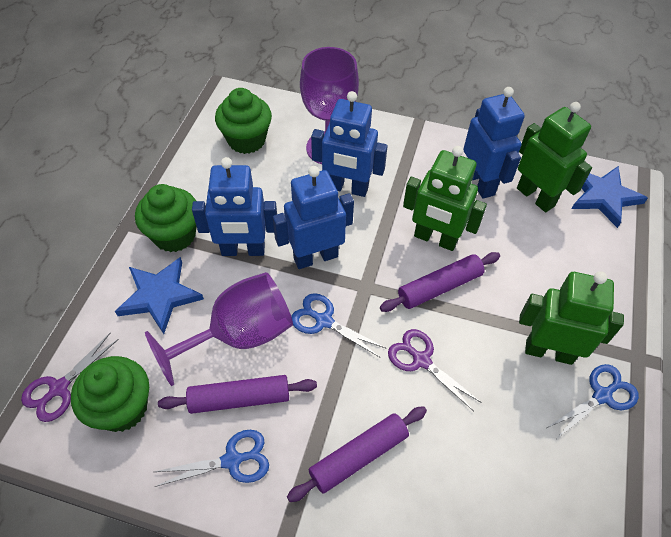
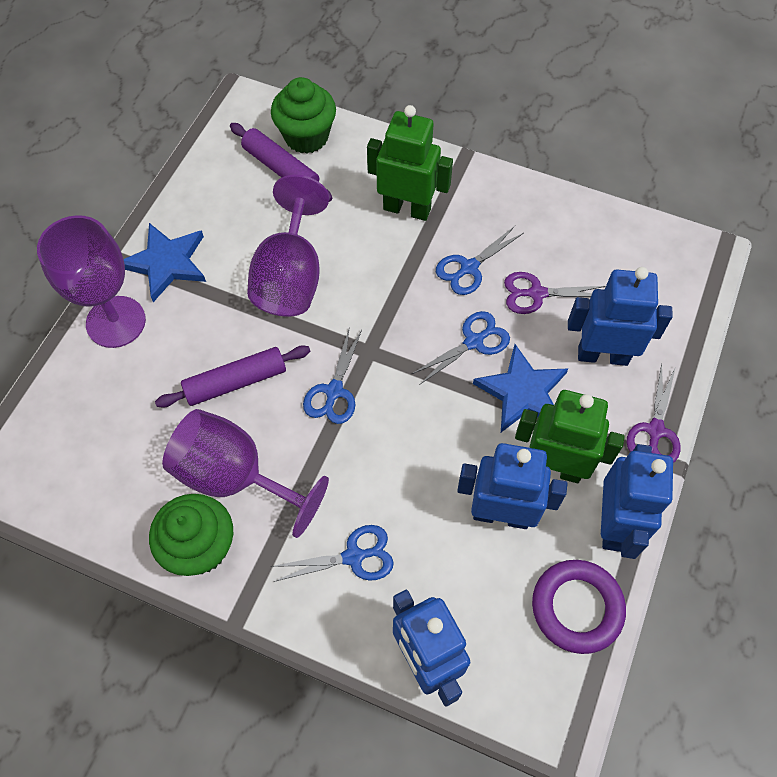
blue scissors: 3 -> 4
green cupcake: 3 -> 2
green robot: 3 -> 2
purple goblet: 2 -> 3
purple ring: 0 -> 1
purple rolling pin: 3 -> 2

